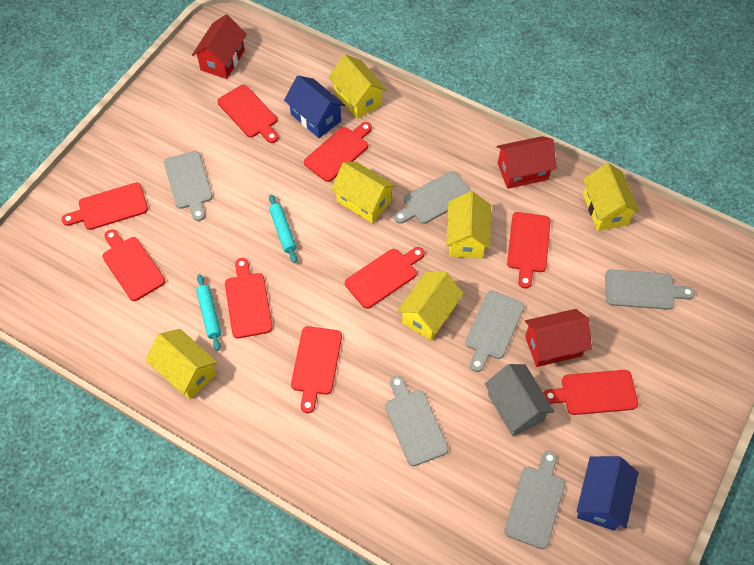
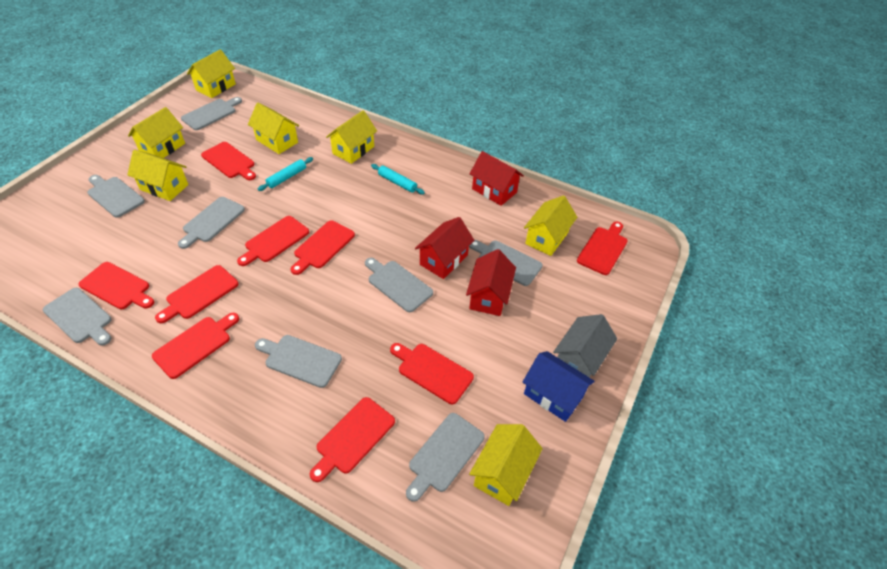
blue house: 2 -> 1
grey cutting board: 6 -> 8
yellow house: 6 -> 7

